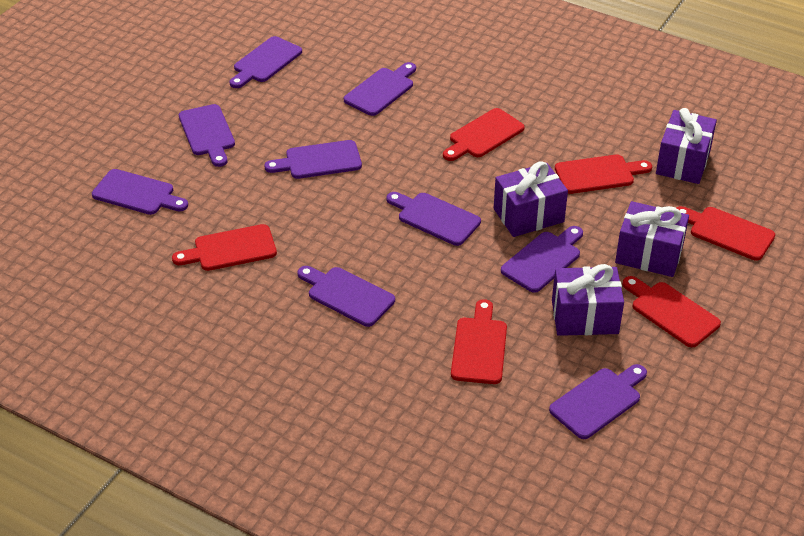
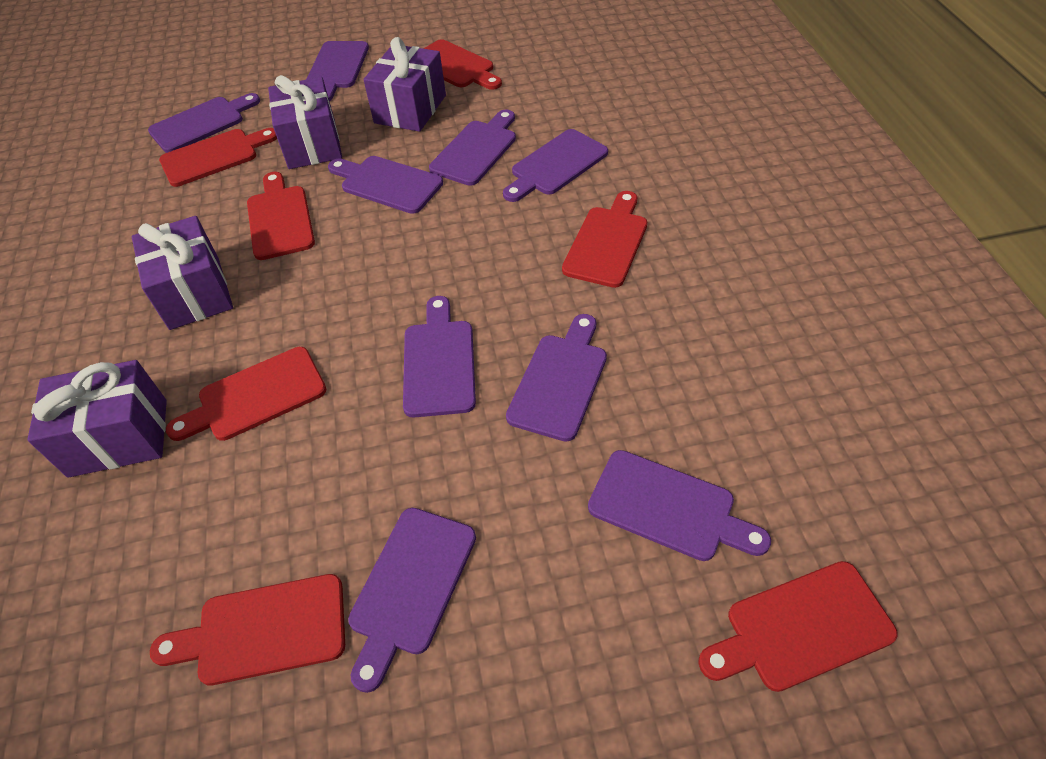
red cutting board: 6 -> 7

